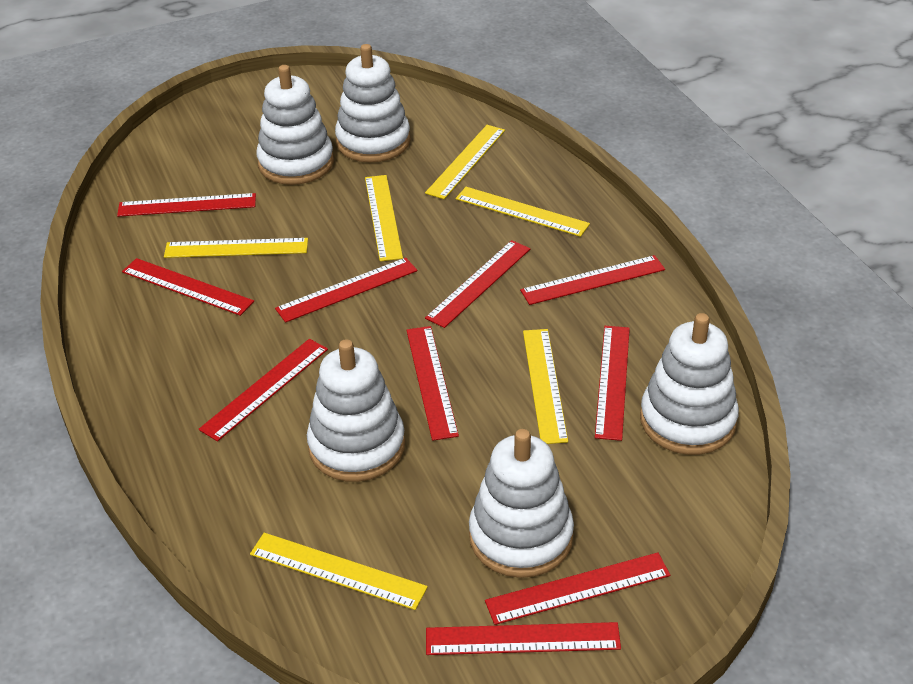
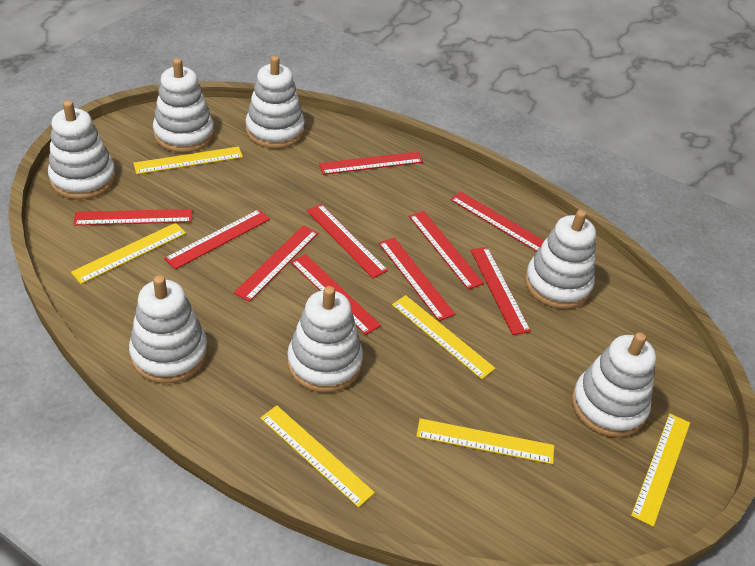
white stacking toy: 5 -> 7

